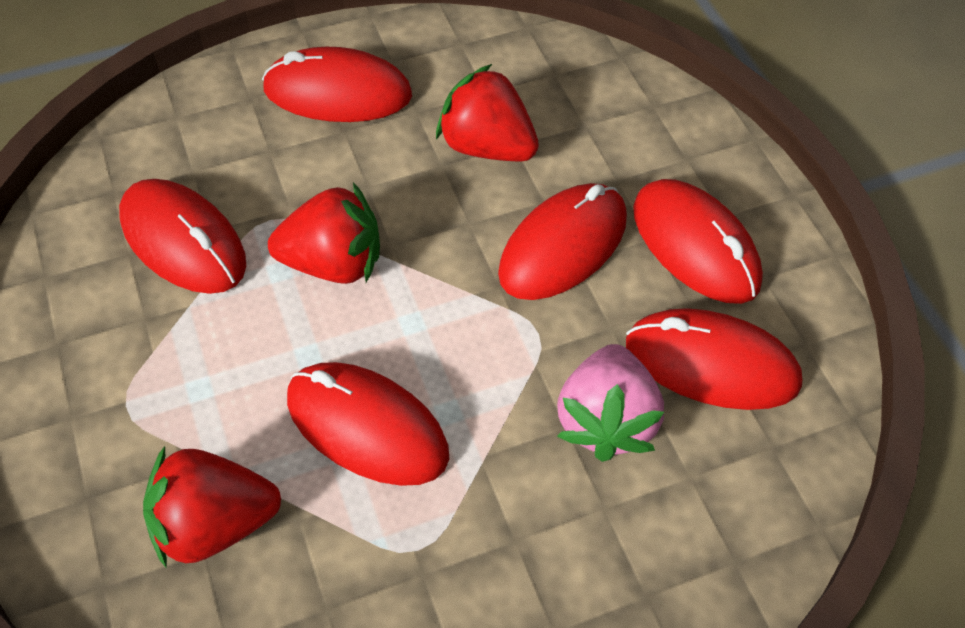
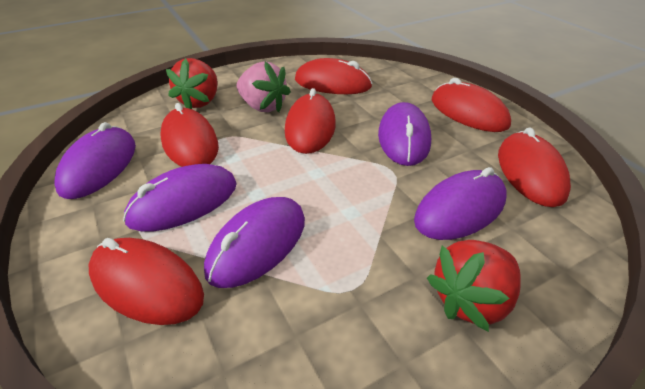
purple mouse: 0 -> 5
red strawberry: 3 -> 2

